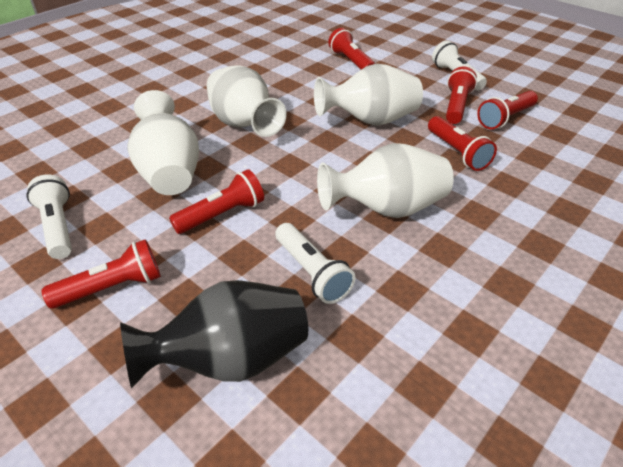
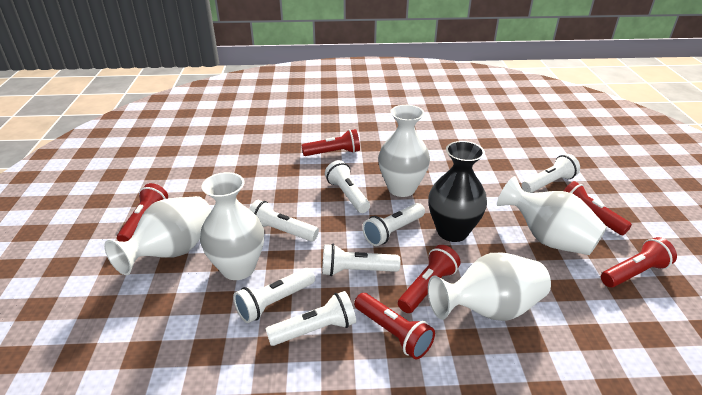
white flashlight: 3 -> 7
white vase: 4 -> 5

